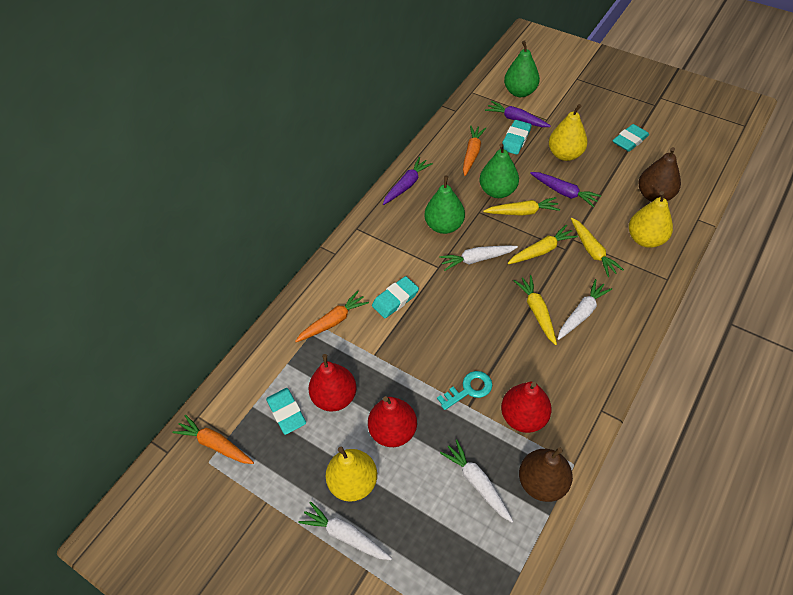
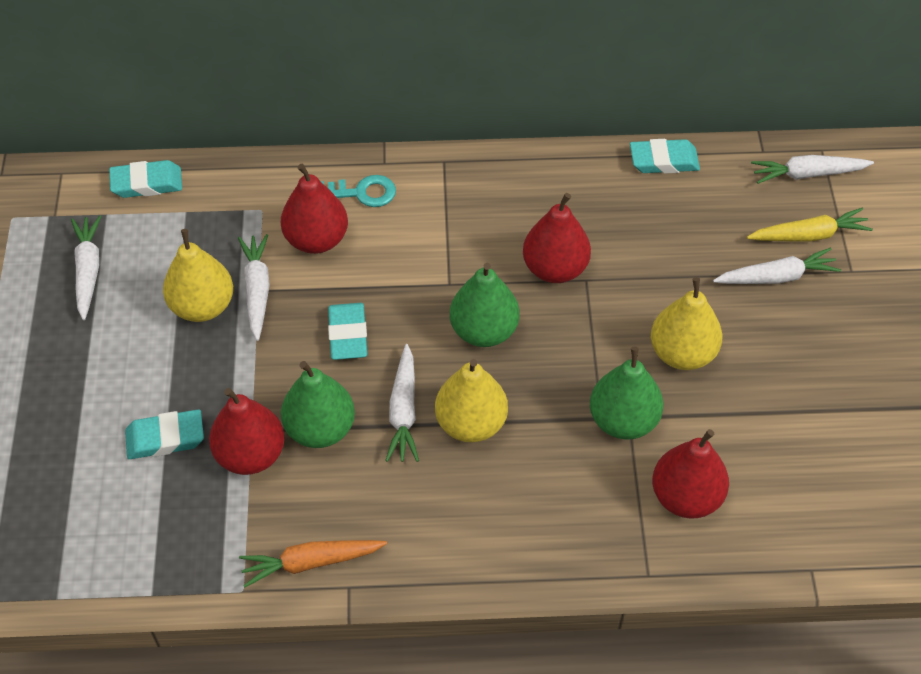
brown pear: 2 -> 0
orange carrot: 3 -> 1
purple carrot: 3 -> 0
red pear: 3 -> 4
white carrot: 4 -> 5
yellow carrot: 4 -> 1

